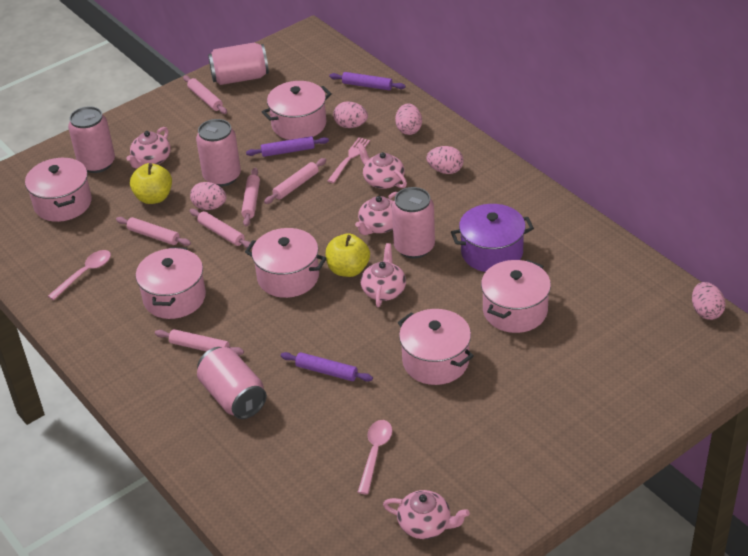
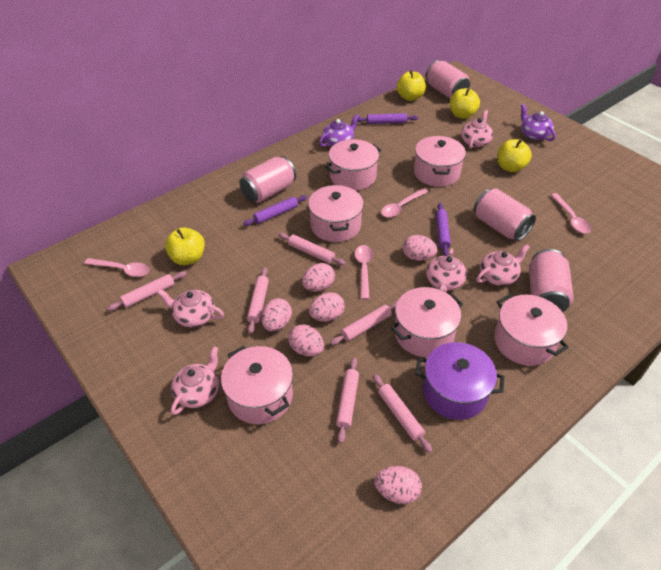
pink can: 5 -> 4
pink egg: 5 -> 6
pink fork: 1 -> 0
pink spoon: 2 -> 4
purple teapot: 0 -> 2
yellow apple: 2 -> 4

